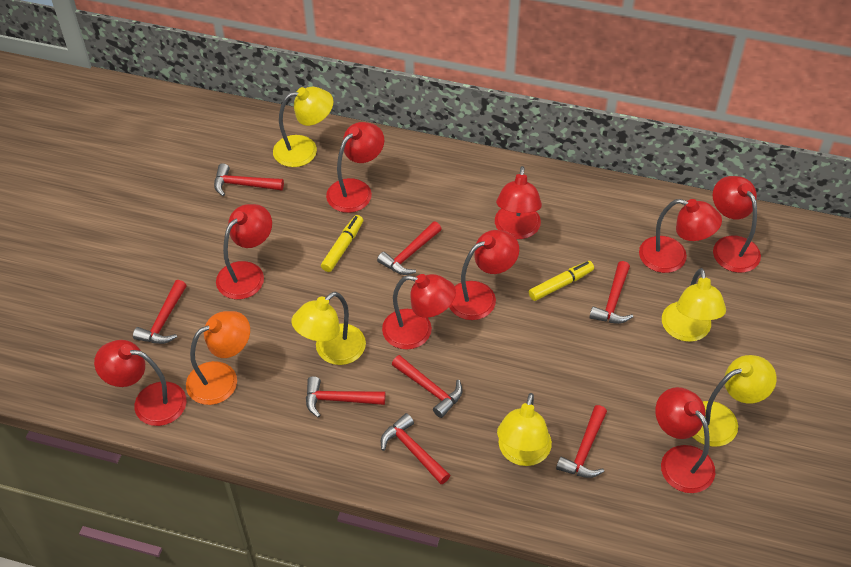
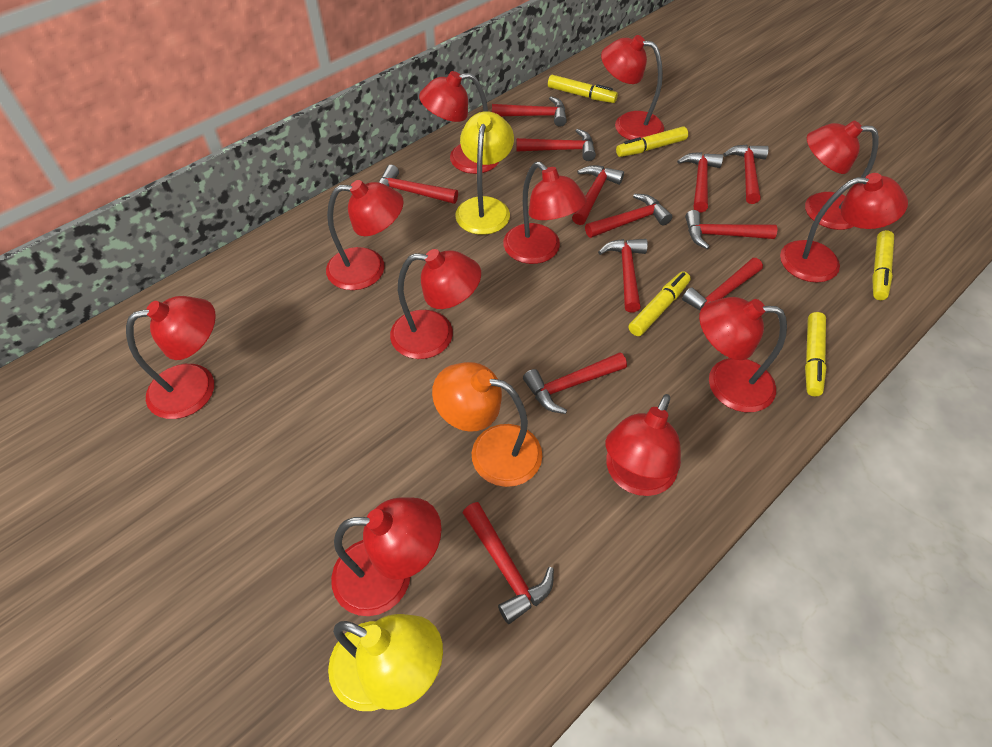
red hammer: 8 -> 12
red lamp: 9 -> 11
yellow lamp: 5 -> 2
yellow marker: 2 -> 5

